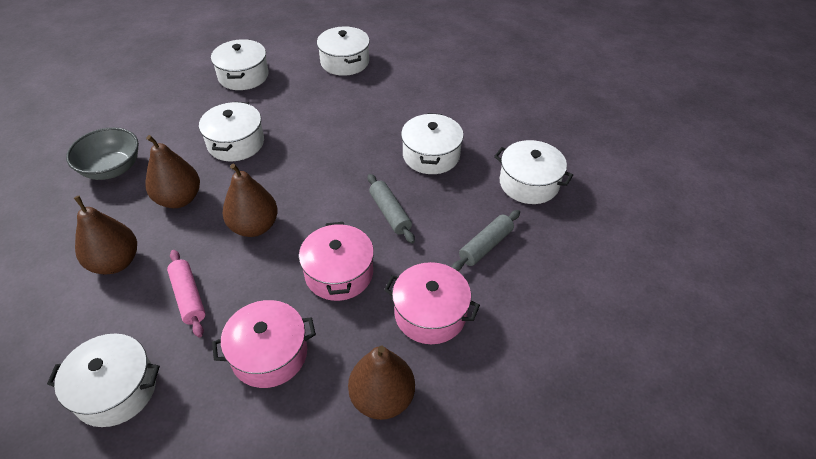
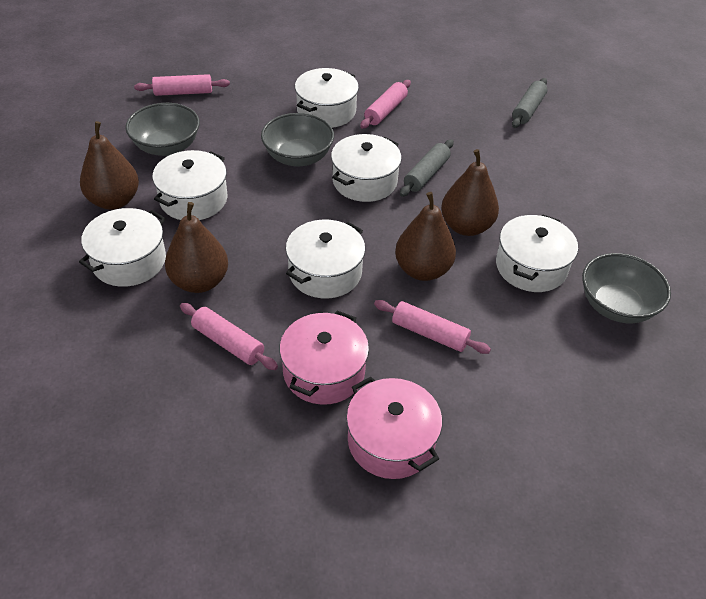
grey bowl: 1 -> 3
pink pot: 3 -> 2
pink rolling pin: 1 -> 4

